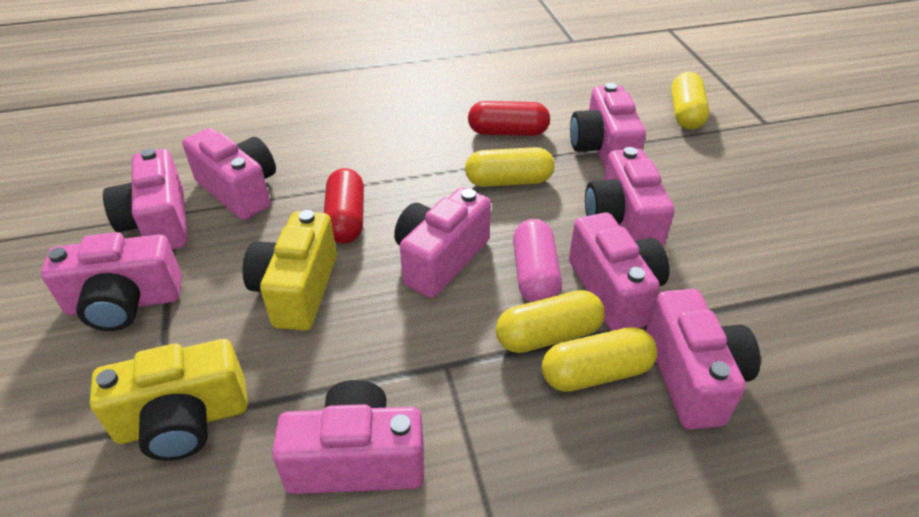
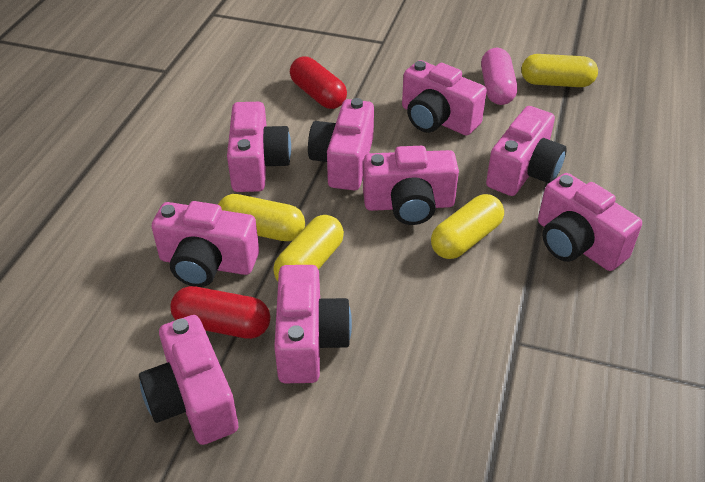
yellow camera: 2 -> 0

